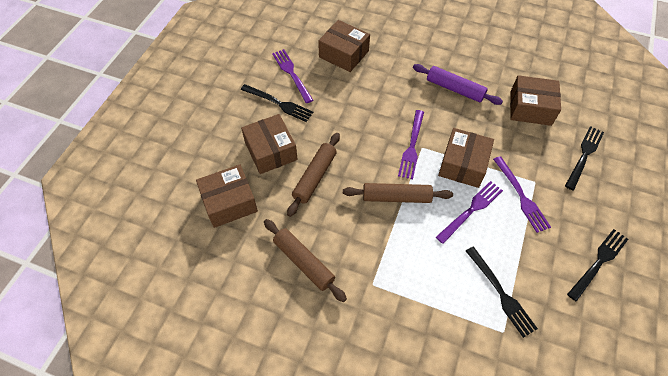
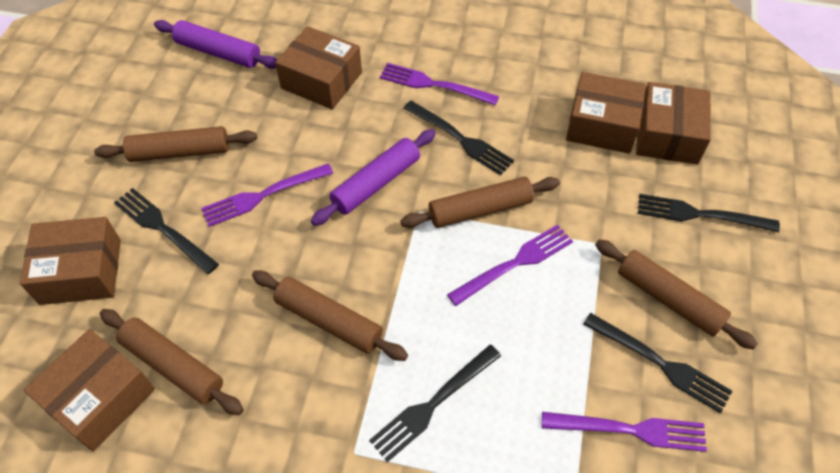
black fork: 4 -> 5
brown rolling pin: 3 -> 5
purple rolling pin: 1 -> 2

